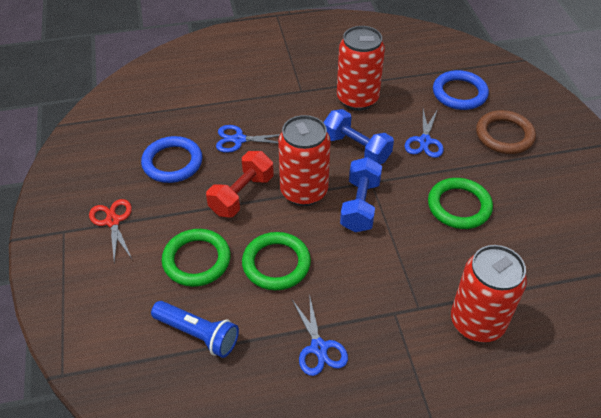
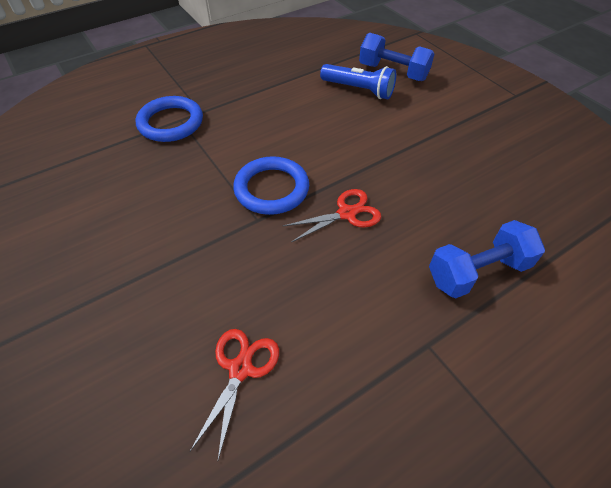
blue scissors: 3 -> 0
brown ring: 1 -> 0
green ring: 3 -> 0
red can: 3 -> 0
red dumbbell: 1 -> 0
red scissors: 1 -> 2

